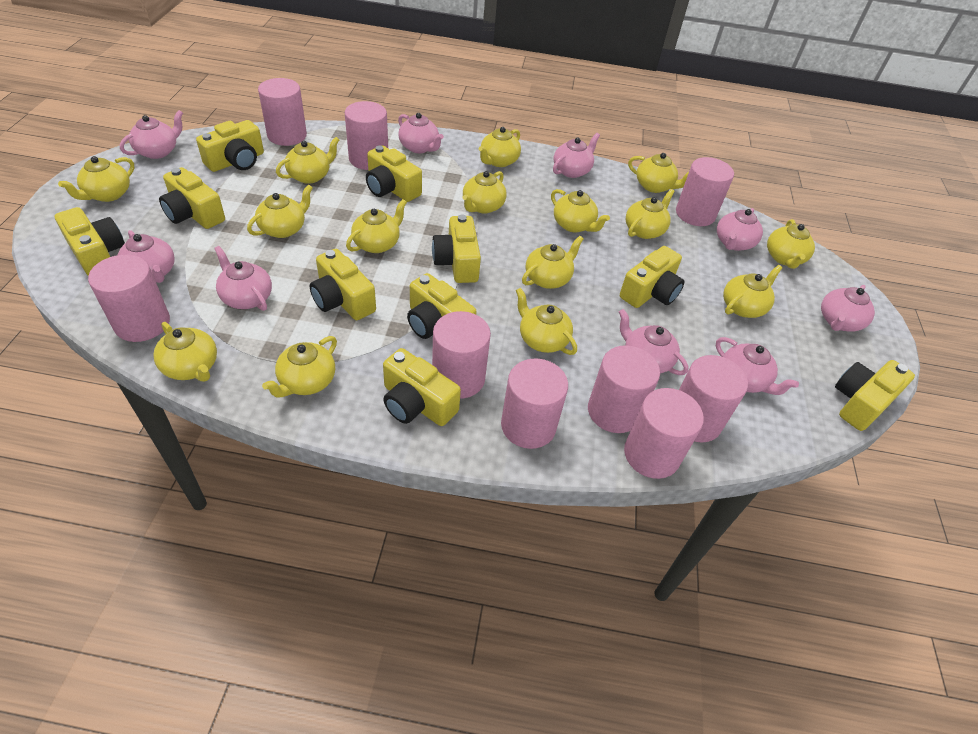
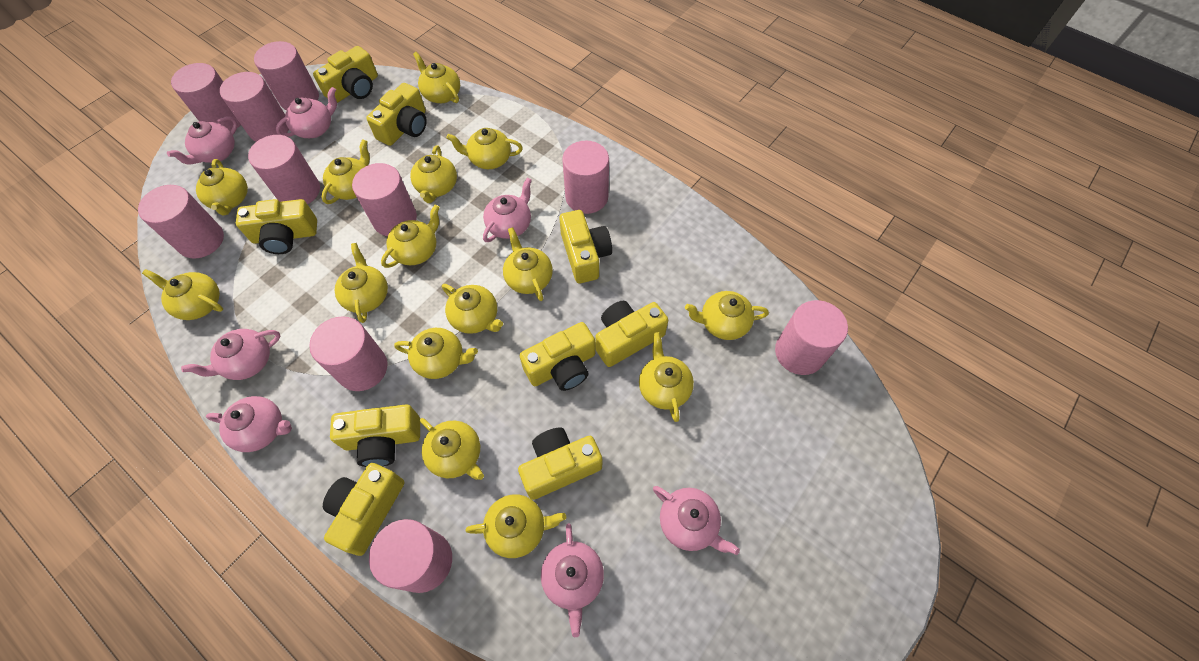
pink cylinder: 9 -> 10
pink teapot: 9 -> 7
yellow camera: 10 -> 9

